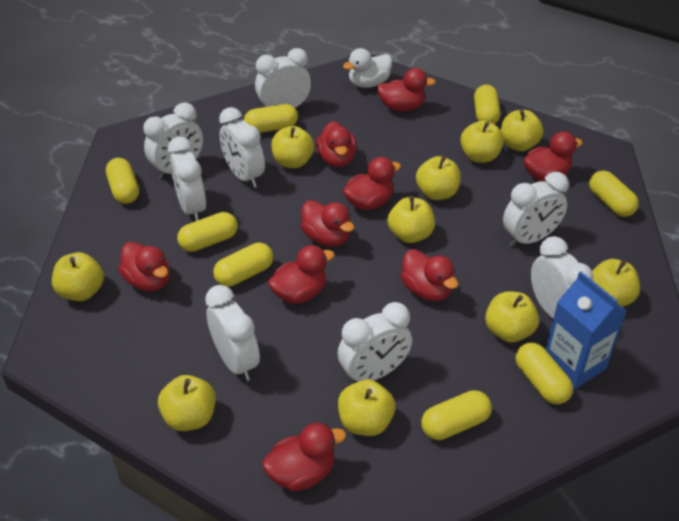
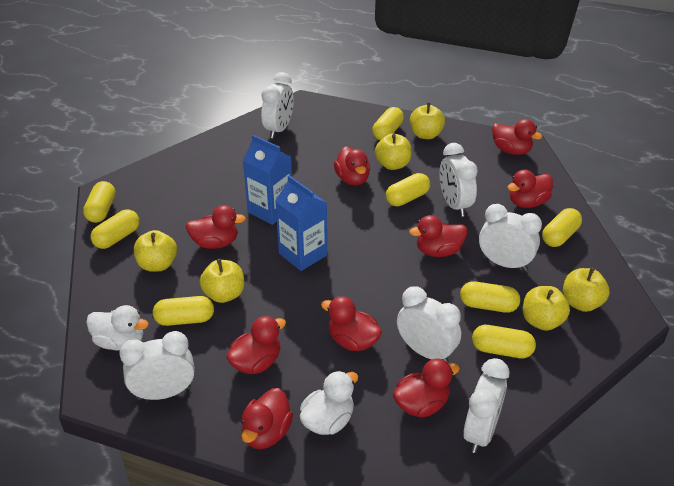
blue carton: 1 -> 2
white clock: 8 -> 6
white duck: 1 -> 2
yellow apple: 10 -> 6

